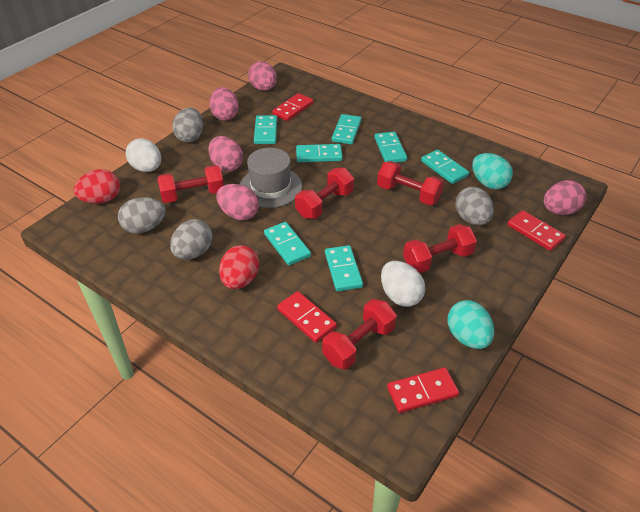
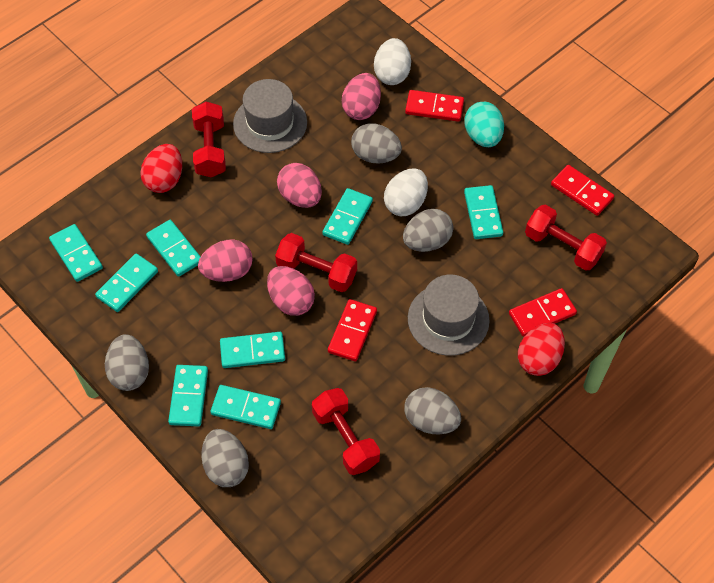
grey egg: 4 -> 5
grey hat: 1 -> 2
pink egg: 5 -> 4
red dumbbell: 5 -> 4
turquoise domino: 7 -> 8
turquoise egg: 2 -> 1

